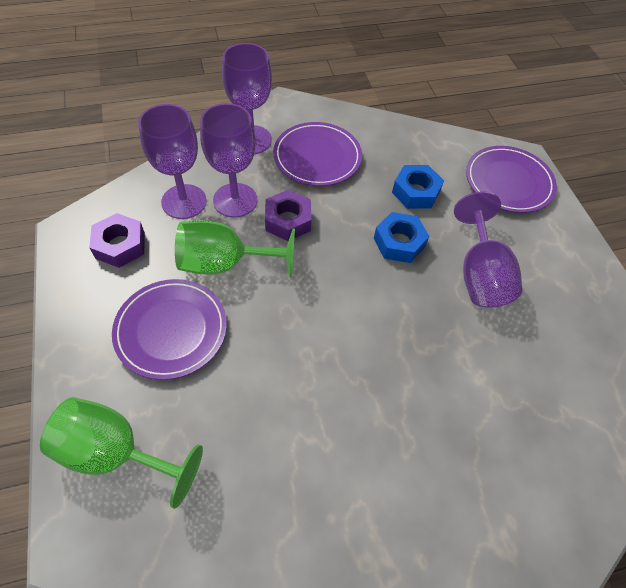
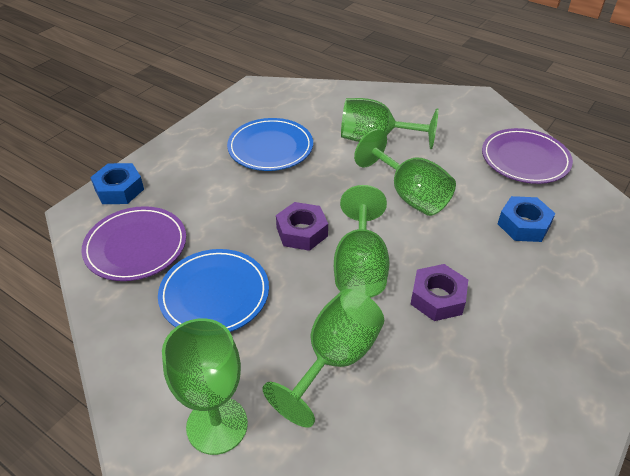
blue plate: 0 -> 2
green goblet: 2 -> 5
purple goblet: 4 -> 0
purple plate: 3 -> 2

